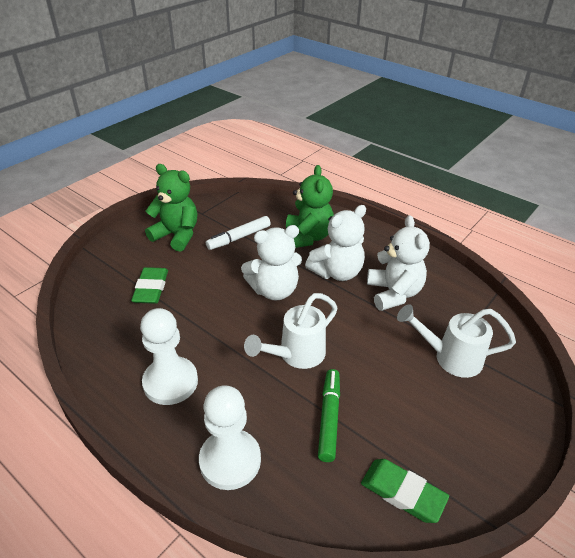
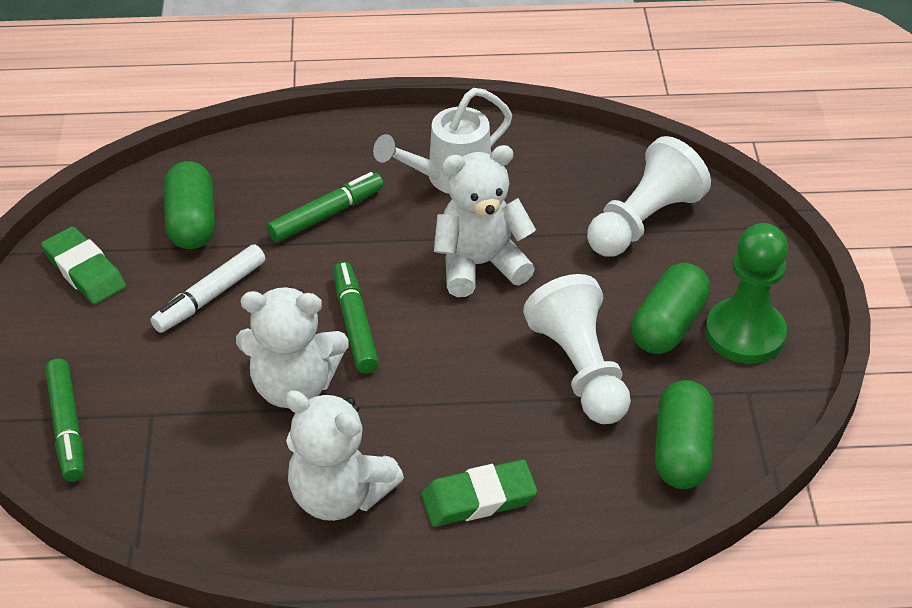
green capsule: 0 -> 3
green marker: 1 -> 3
green pawn: 0 -> 1
green teddy bear: 2 -> 0
white watering can: 2 -> 1

